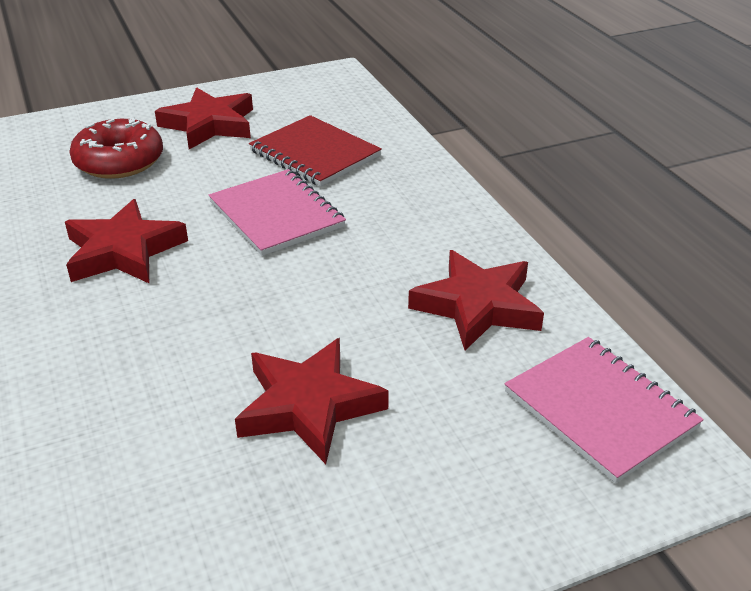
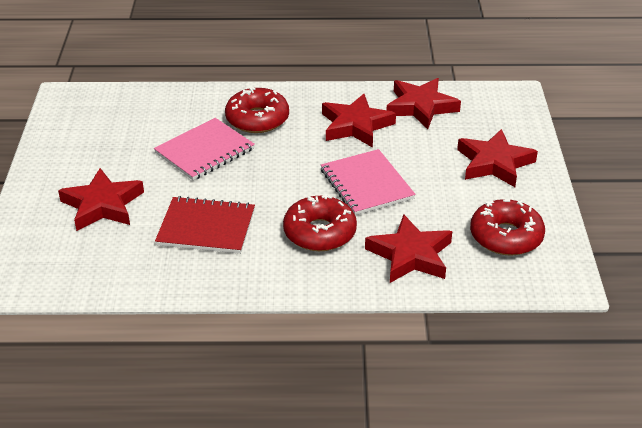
red donut: 1 -> 3
red star: 4 -> 5

